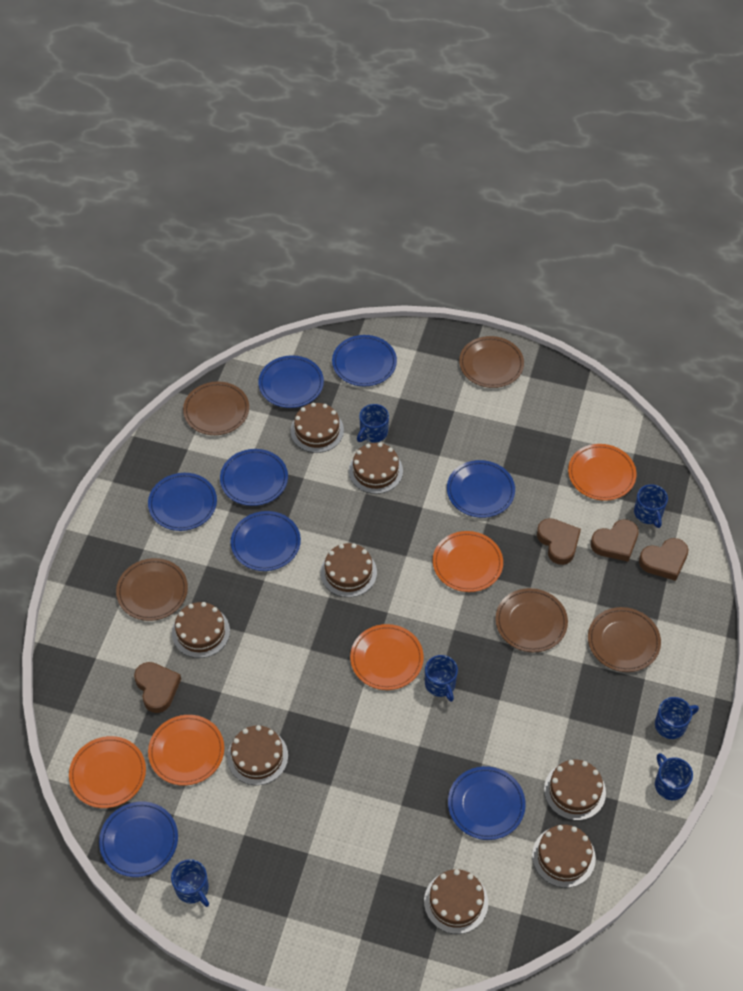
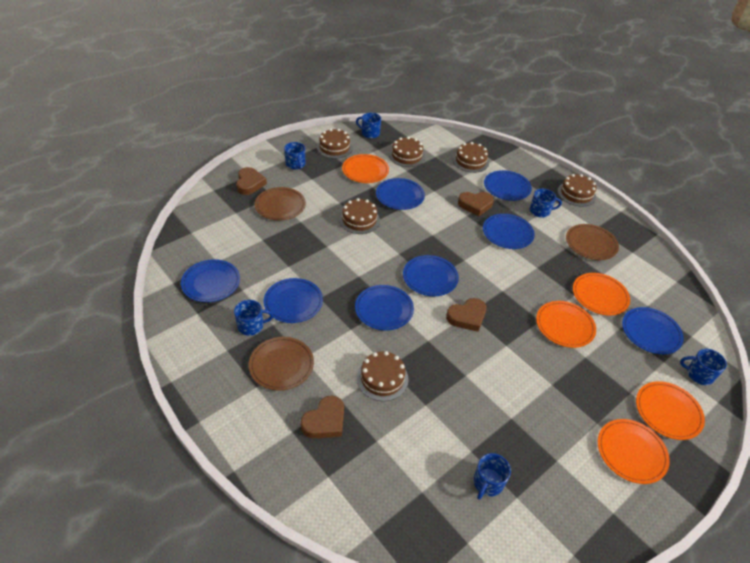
brown cake: 8 -> 6
brown plate: 5 -> 3

